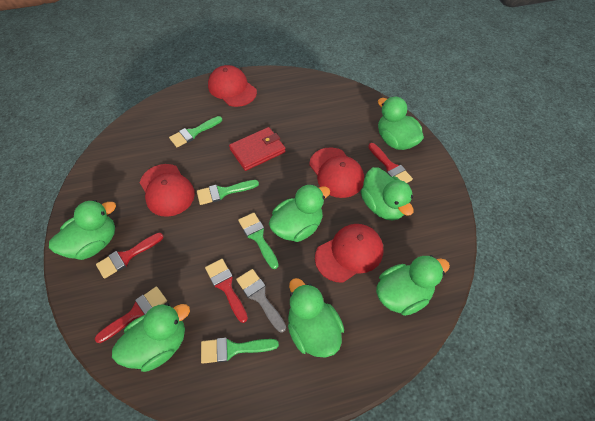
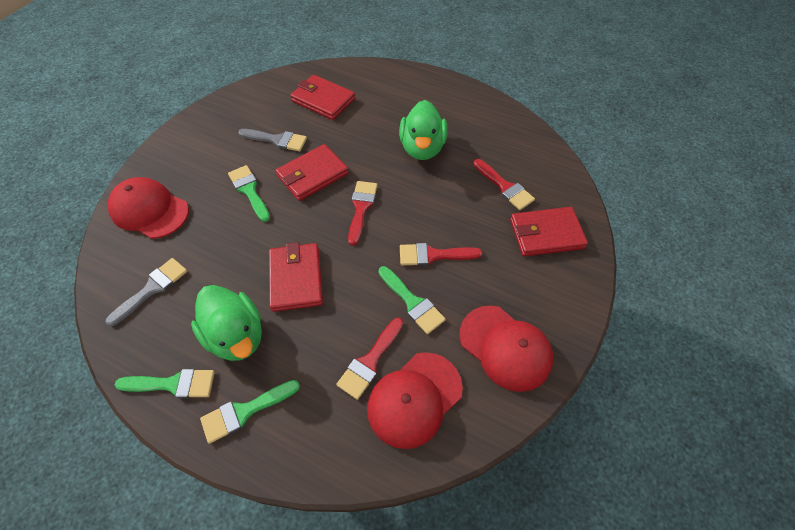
green duck: 7 -> 2
grey brush: 1 -> 2
red cap: 4 -> 3
red wallet: 1 -> 4

